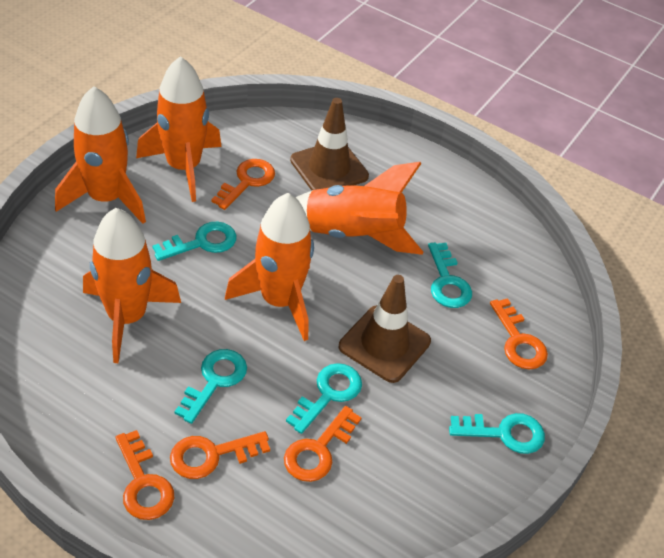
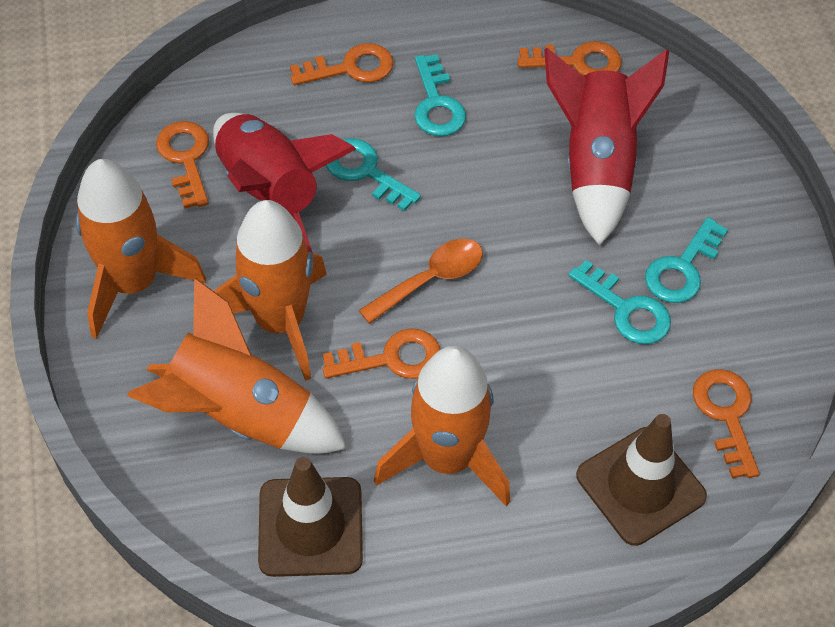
orange rocket: 5 -> 4
orange spoon: 0 -> 1
red rocket: 0 -> 2
turquoise key: 5 -> 4

